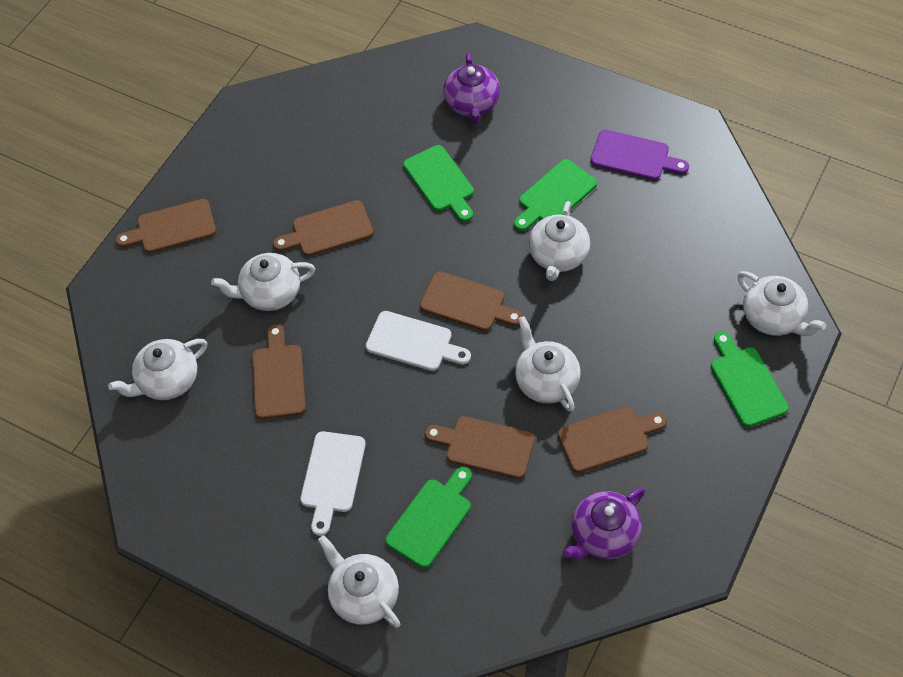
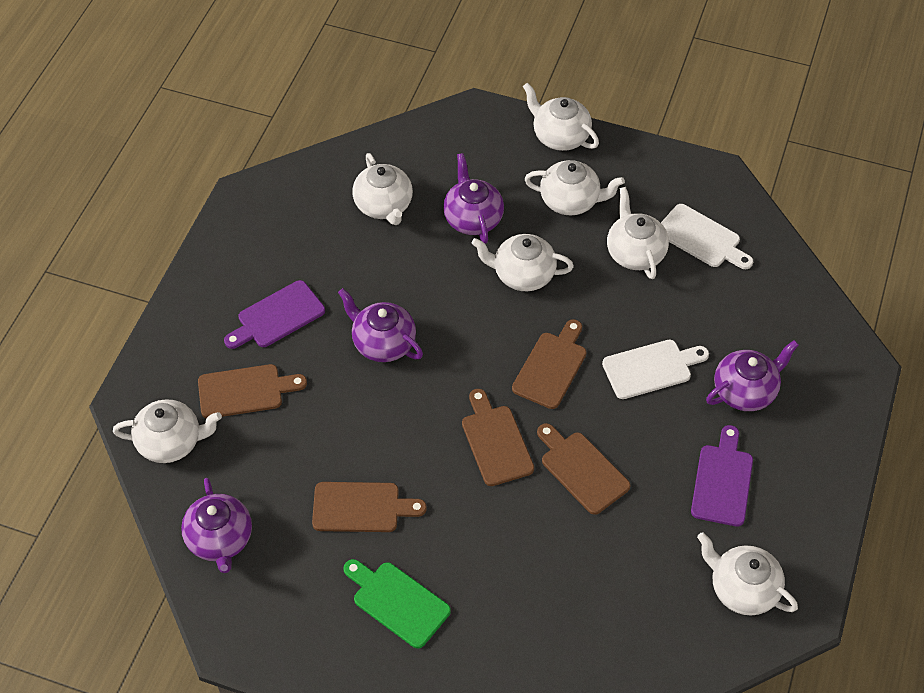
brown cutting board: 6 -> 5
green cutting board: 4 -> 1
purple cutting board: 1 -> 2
purple teapot: 2 -> 4
white teapot: 6 -> 7

